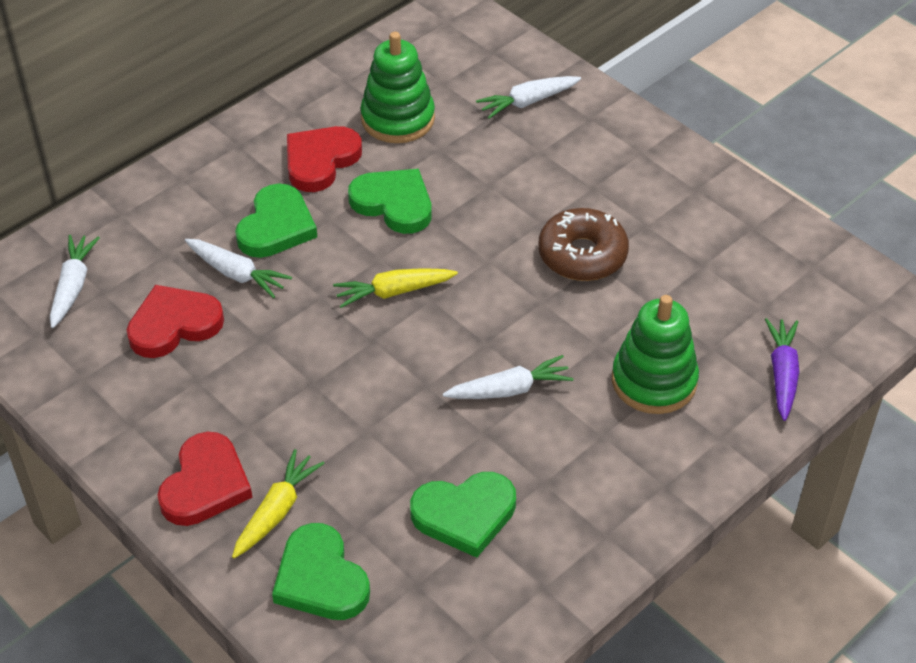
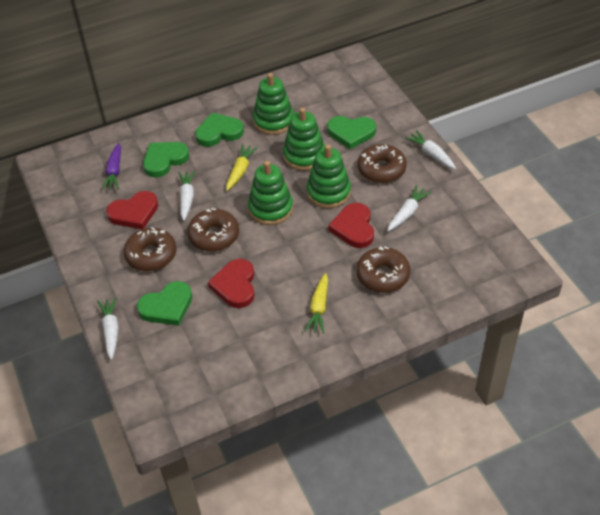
brown donut: 1 -> 4
green stacking toy: 2 -> 4

